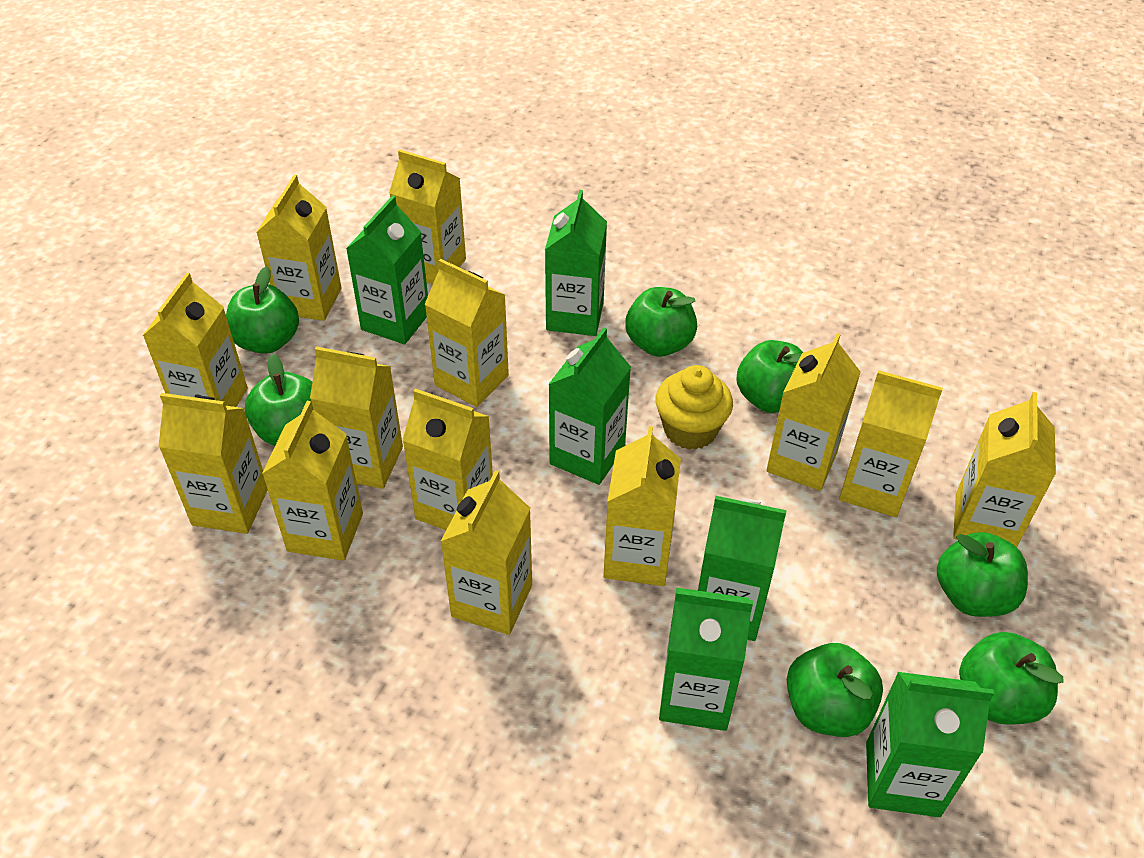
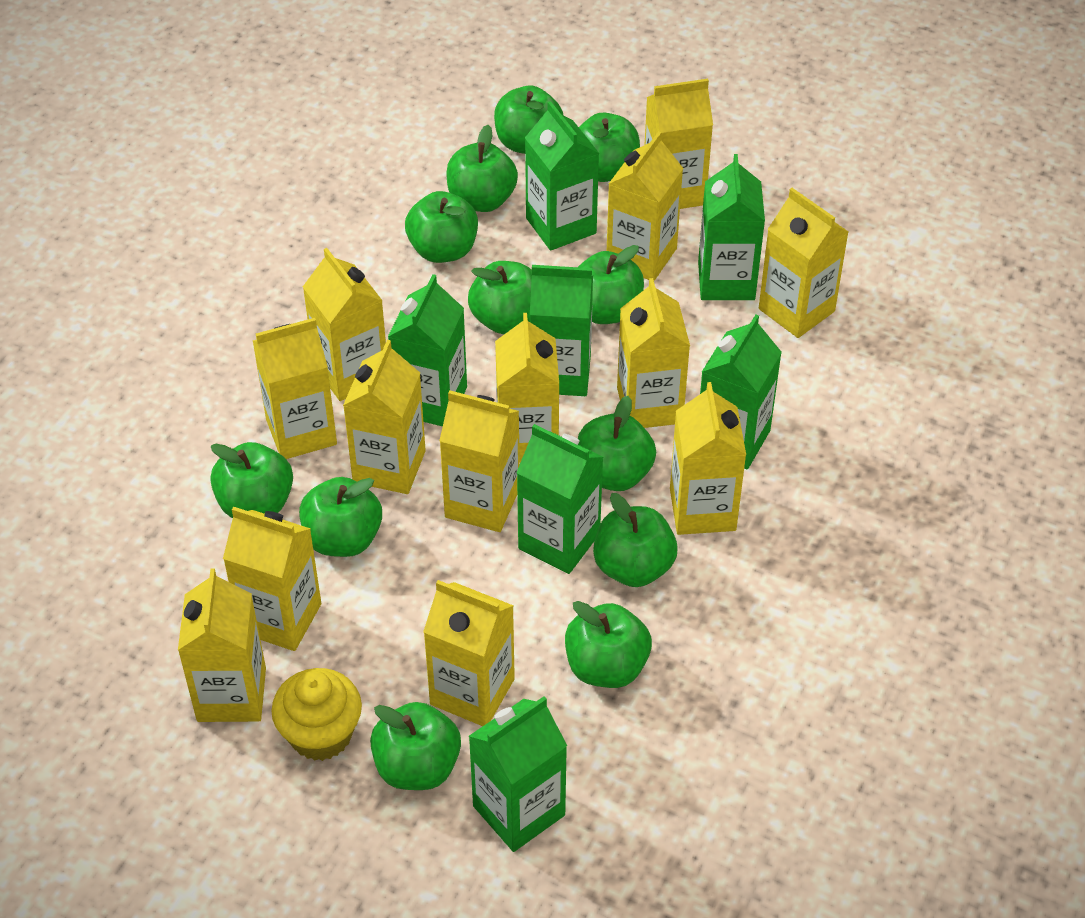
green apple: 7 -> 12
green carton: 6 -> 7

